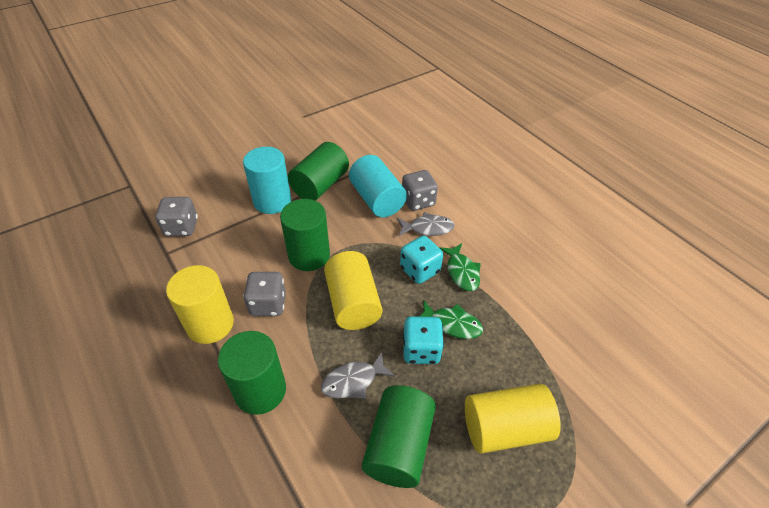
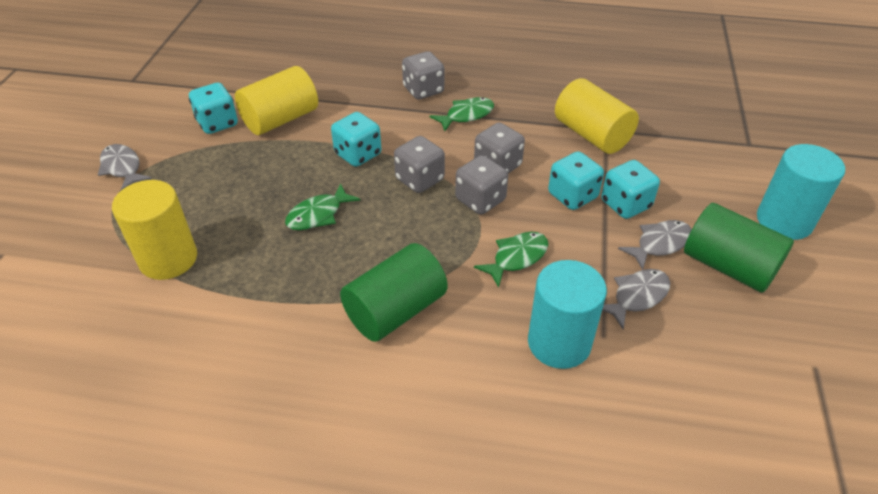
green cylinder: 4 -> 2
green fish: 2 -> 3
grey dice: 3 -> 4
grey fish: 2 -> 3
turquoise dice: 2 -> 4

